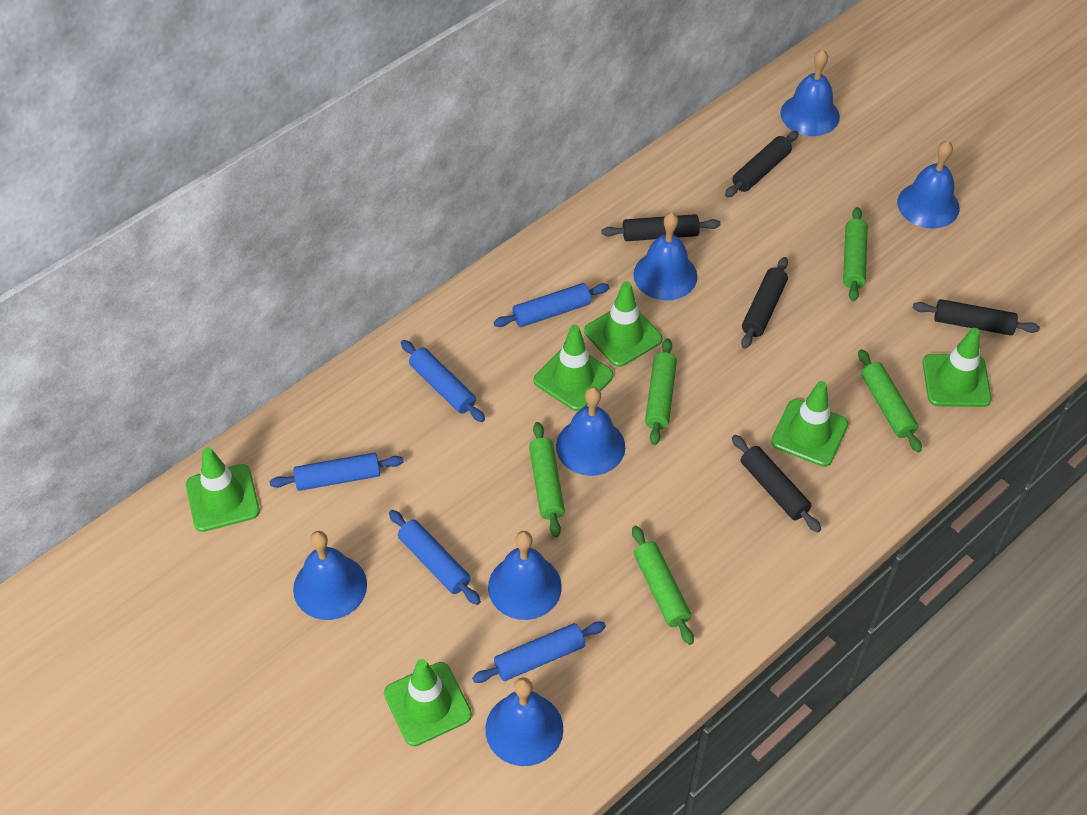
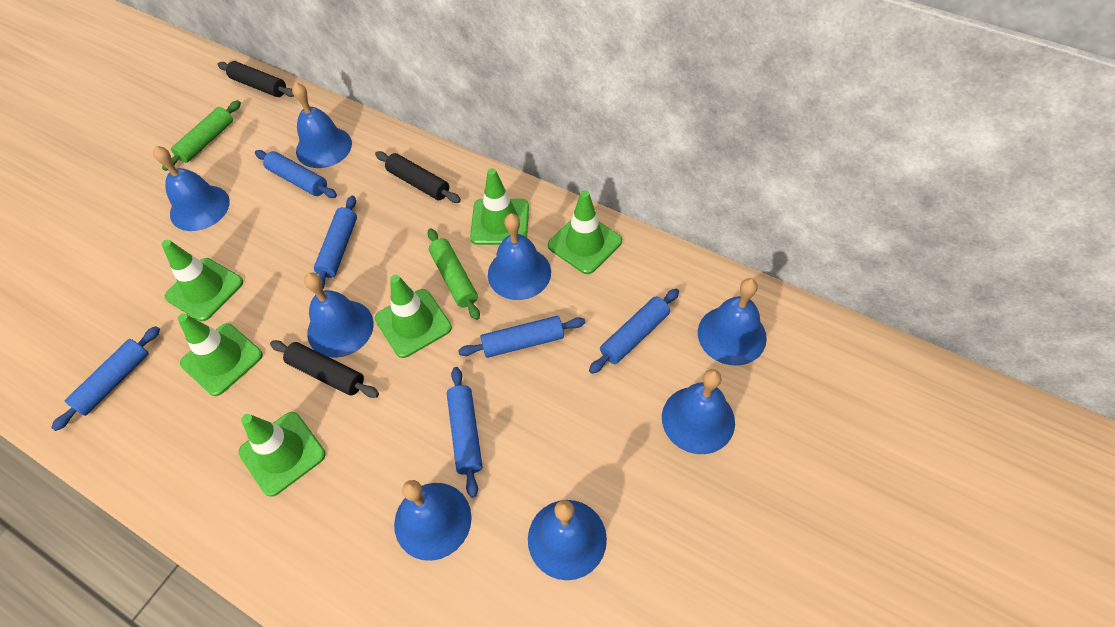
black rolling pin: 5 -> 3
blue bell: 7 -> 8
blue rolling pin: 5 -> 6
green rolling pin: 5 -> 2

